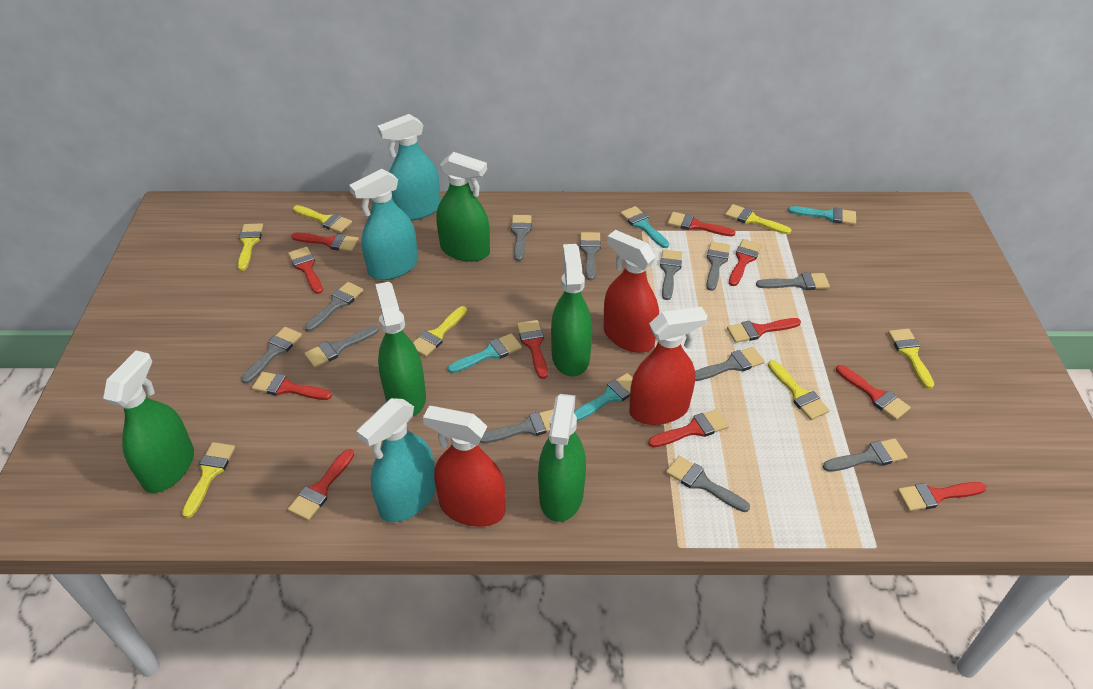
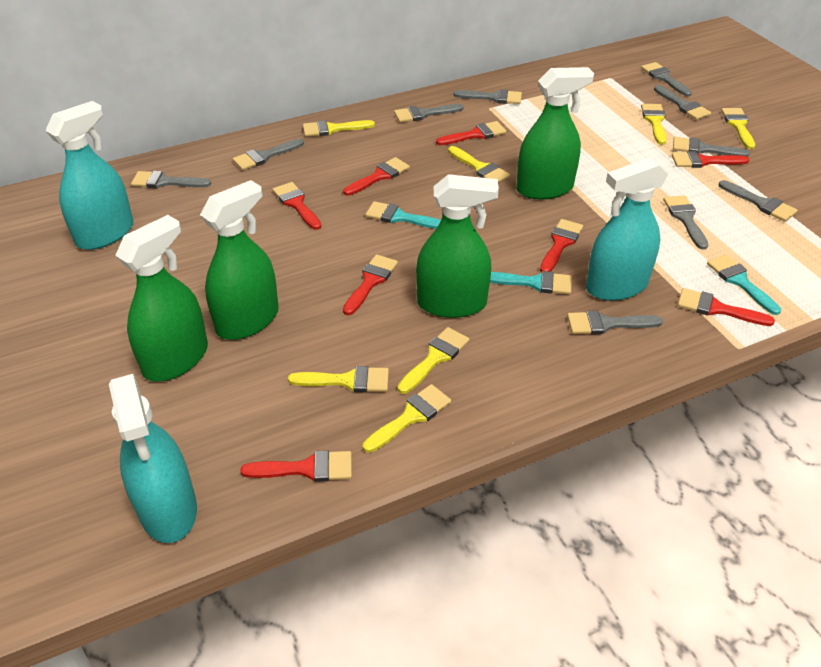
green spray bottle: 5 -> 4
grey brush: 12 -> 10
red brush: 11 -> 8
red spray bottle: 3 -> 0
turquoise brush: 4 -> 3

